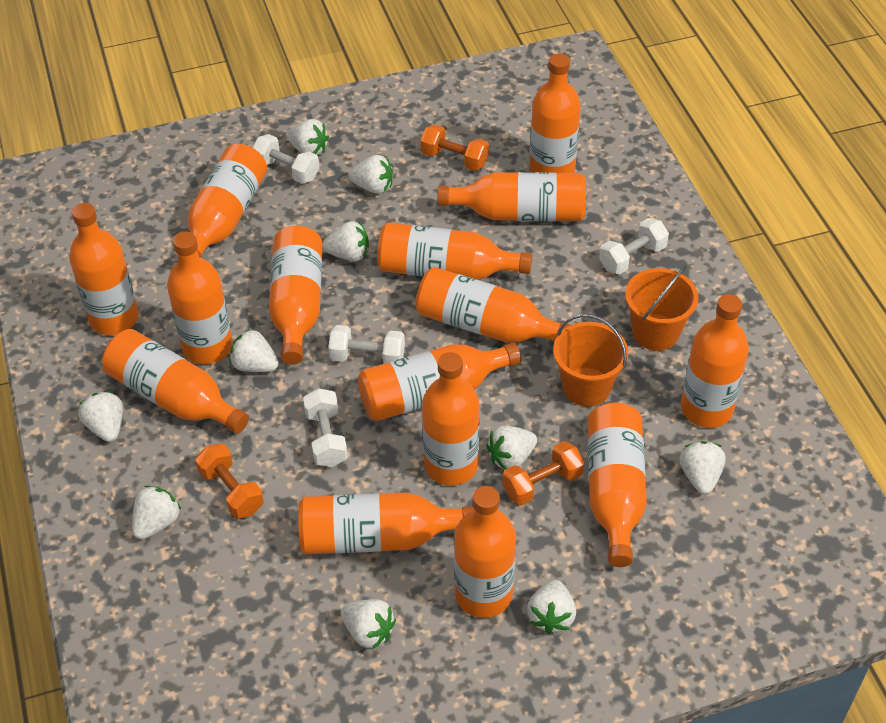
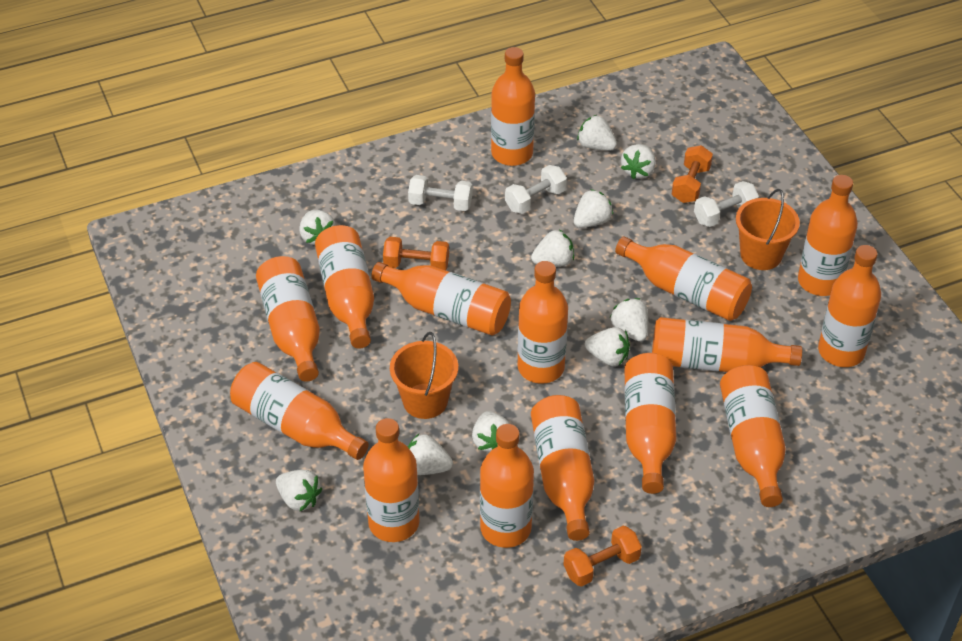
white dumbbell: 4 -> 3

